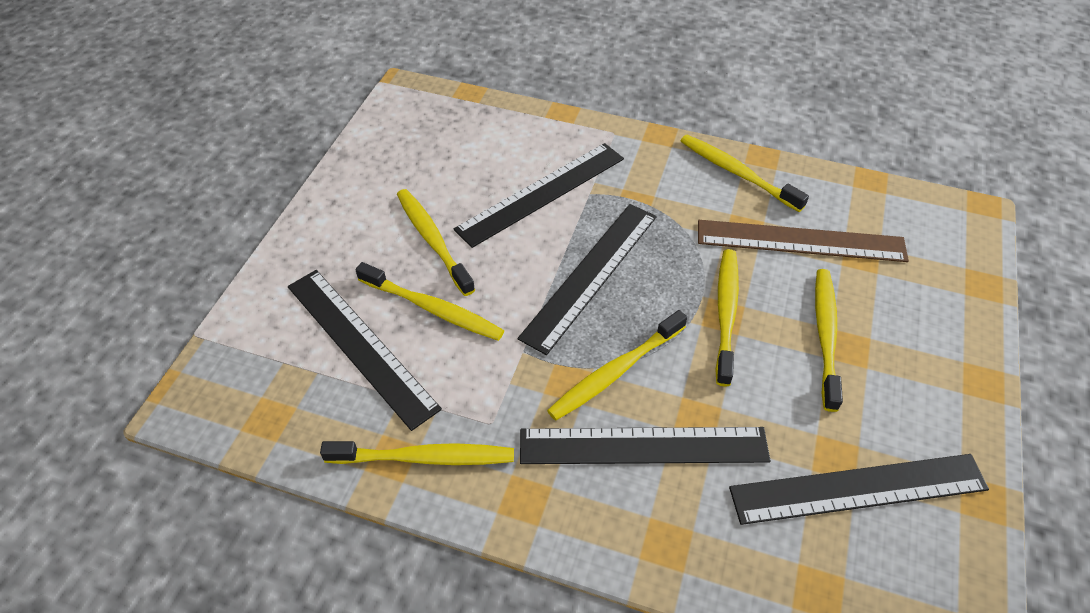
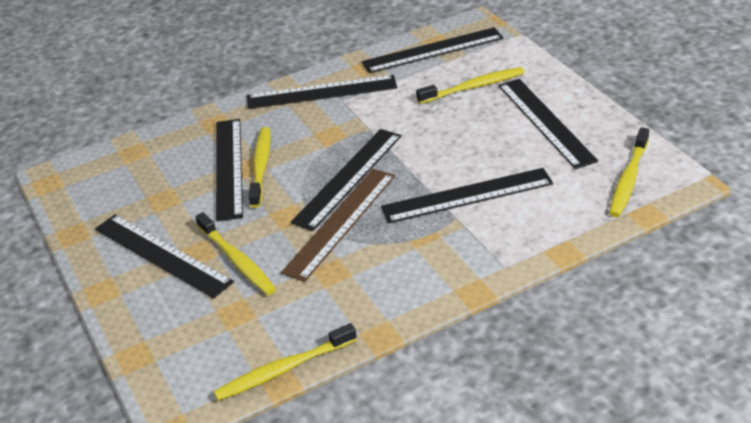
black ruler: 5 -> 7
yellow toothbrush: 7 -> 5

